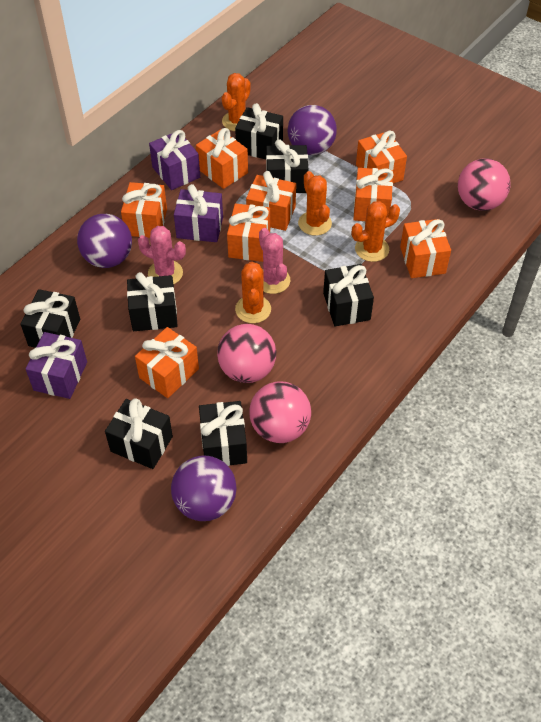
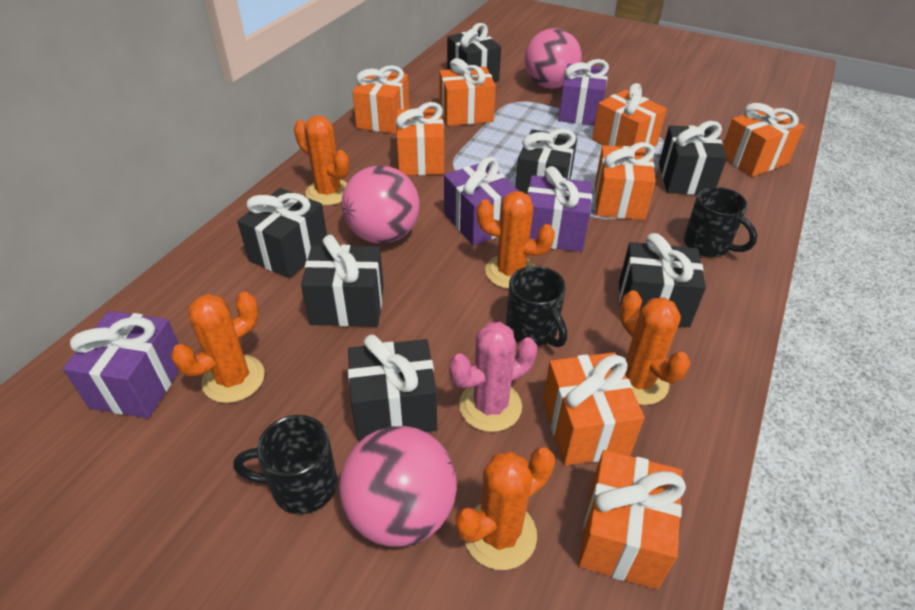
black mug: 0 -> 3
orange cactus: 4 -> 5
pink cactus: 2 -> 1
purple ball: 3 -> 0
purple gift: 3 -> 4

